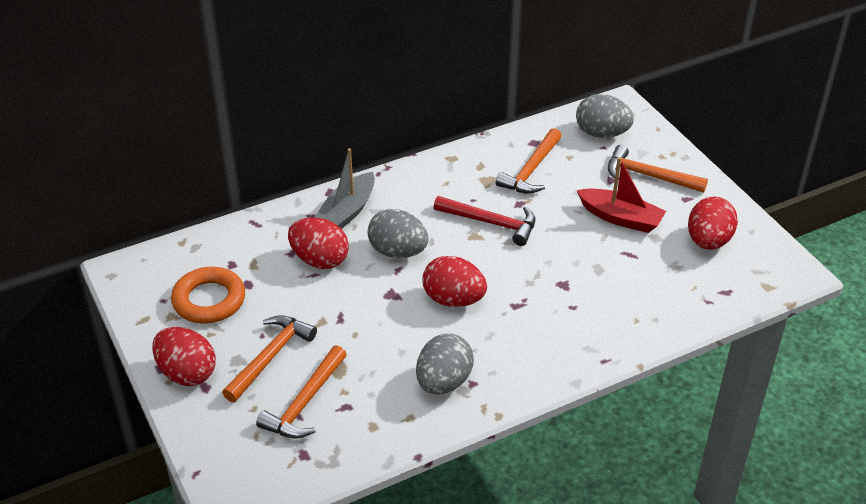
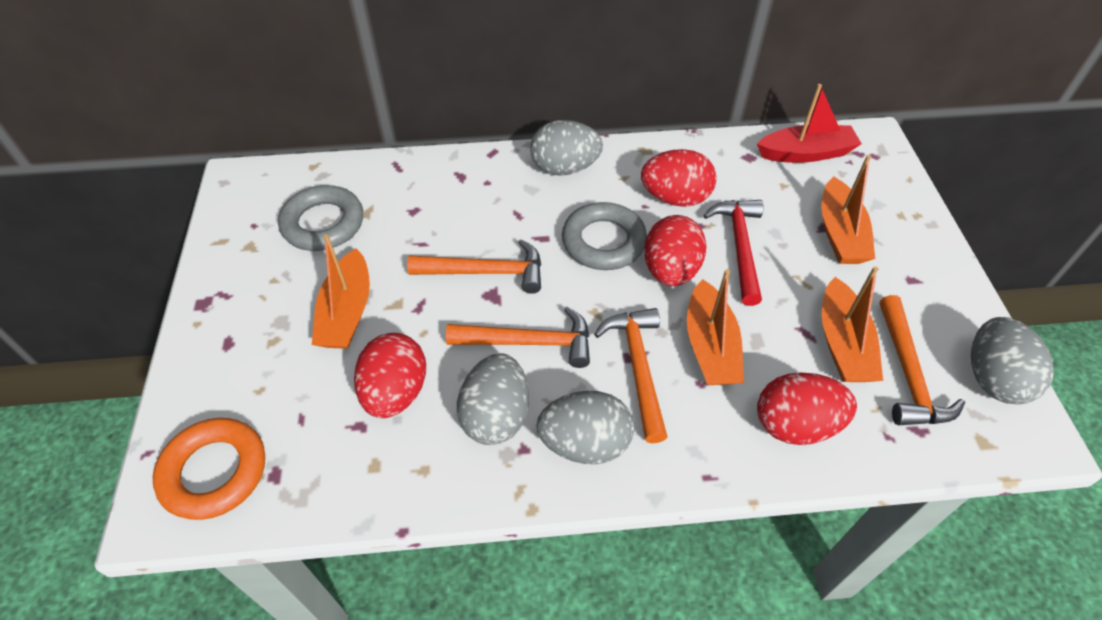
grey boat: 1 -> 0
grey egg: 3 -> 4
grey ring: 0 -> 2
orange boat: 0 -> 4

